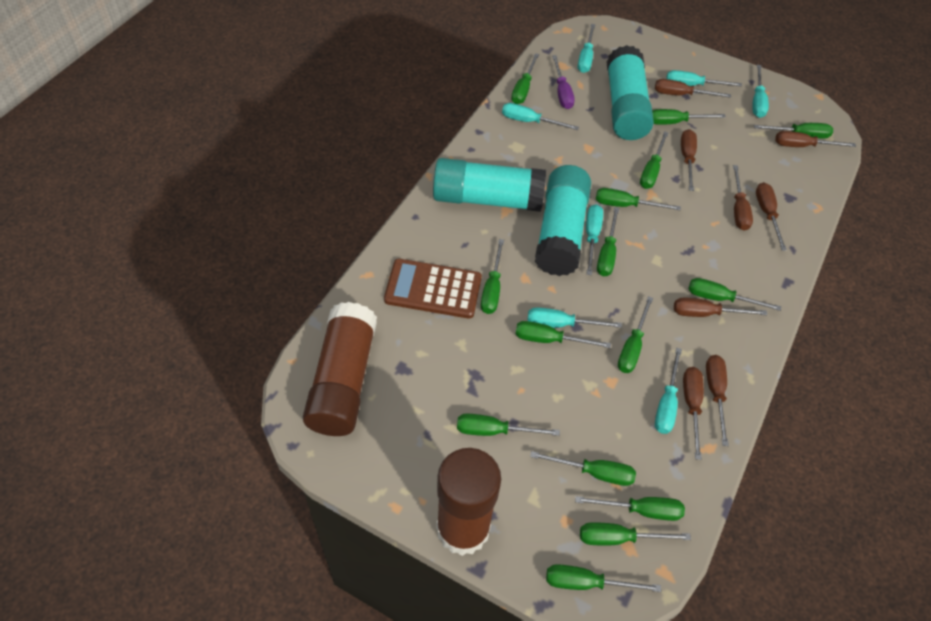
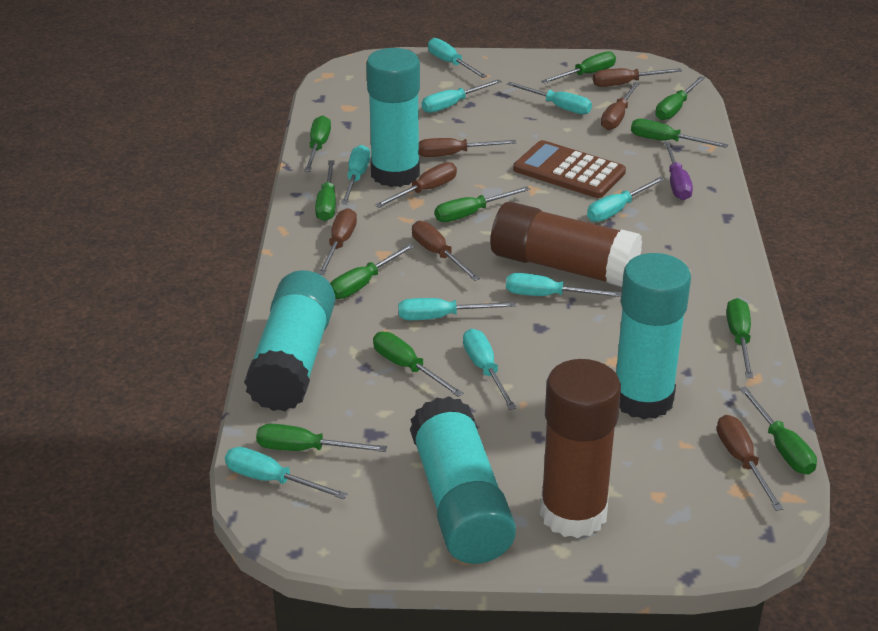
brown screwdriver: 8 -> 7
green screwdriver: 15 -> 11
turquoise glue stick: 3 -> 4
turquoise screwdriver: 7 -> 9

